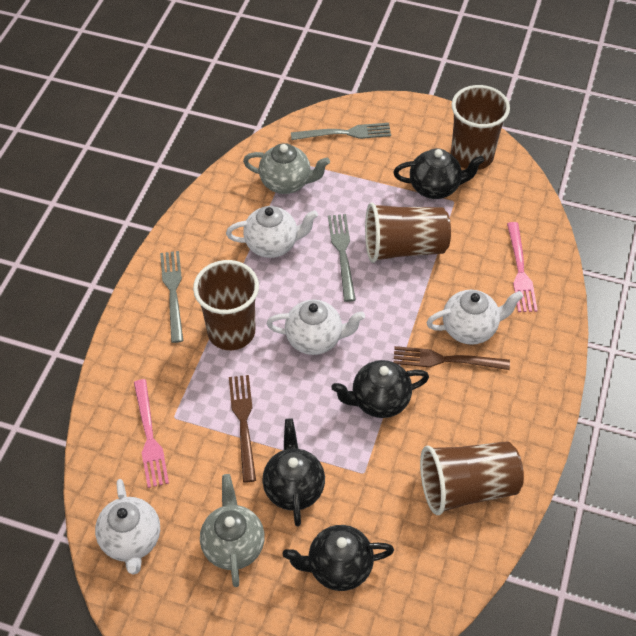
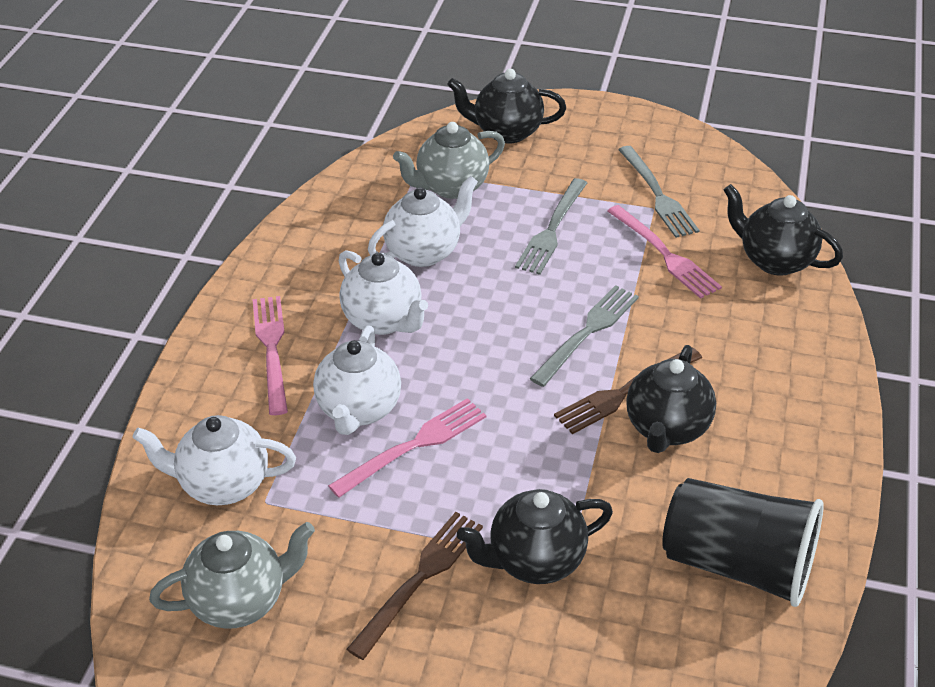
black cup: 0 -> 1
brown cup: 4 -> 0
pink fork: 2 -> 3

